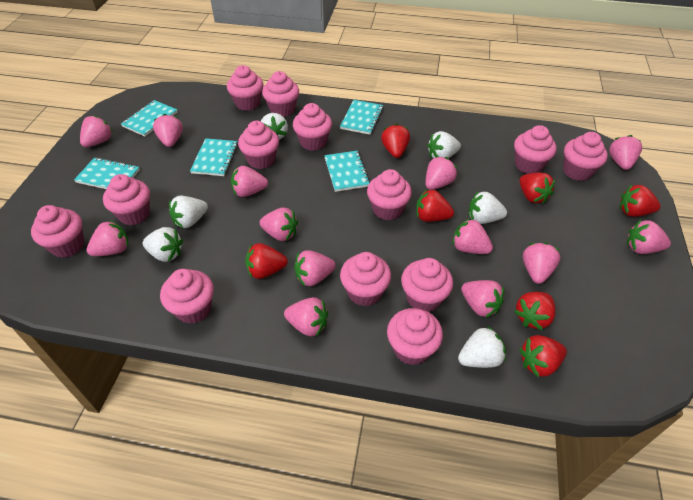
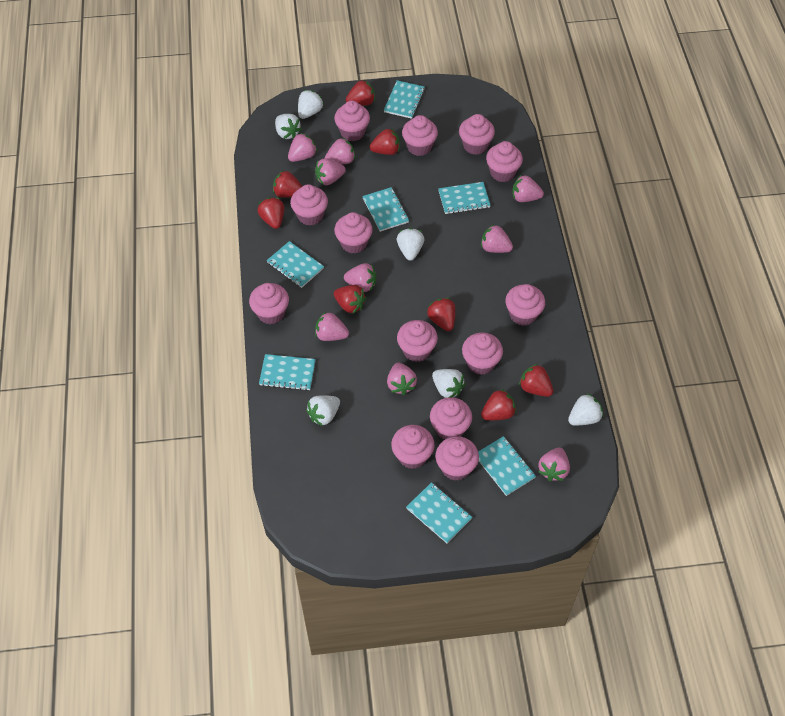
pink strawberry: 13 -> 9
red strawberry: 7 -> 8
turquoise notebook: 5 -> 7

